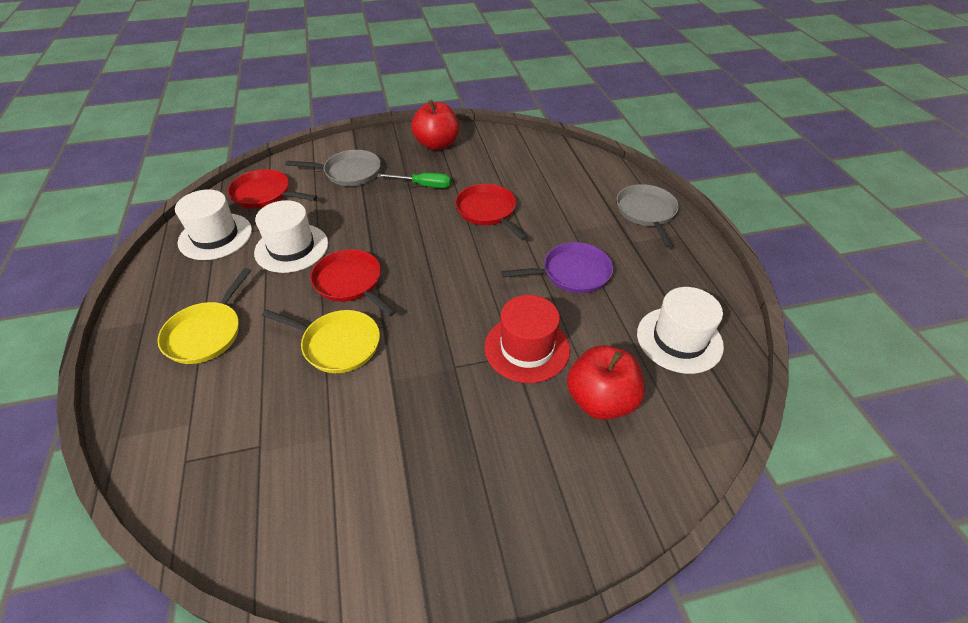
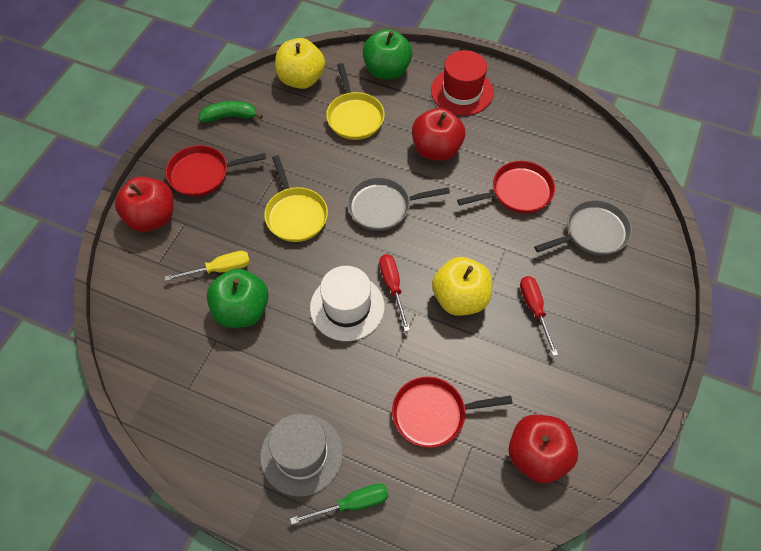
green apple: 0 -> 2
green banana: 0 -> 1
grey hat: 0 -> 1
purple pan: 1 -> 0
red apple: 2 -> 3
red screwdriver: 0 -> 2
white hat: 3 -> 1
yellow apple: 0 -> 2
yellow screwdriver: 0 -> 1

